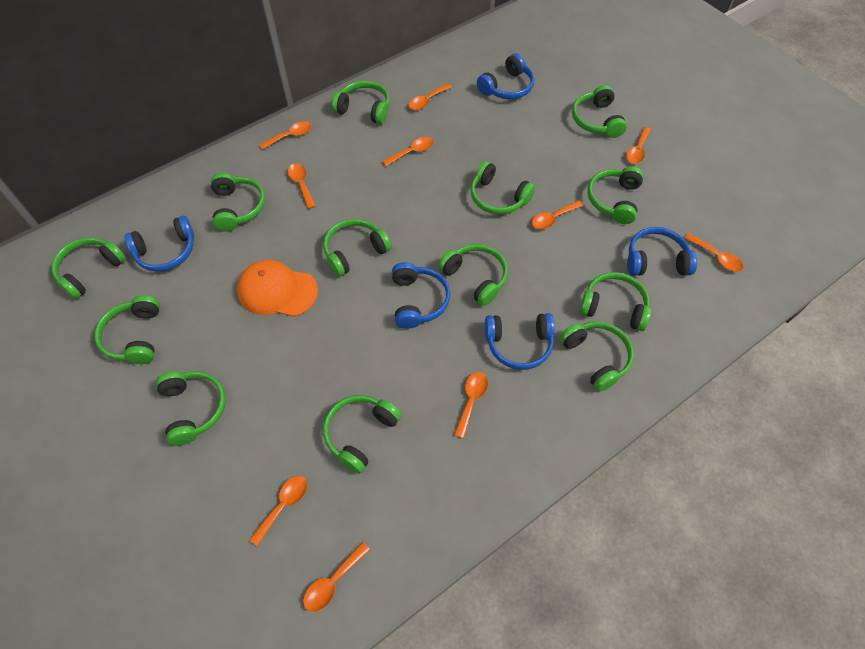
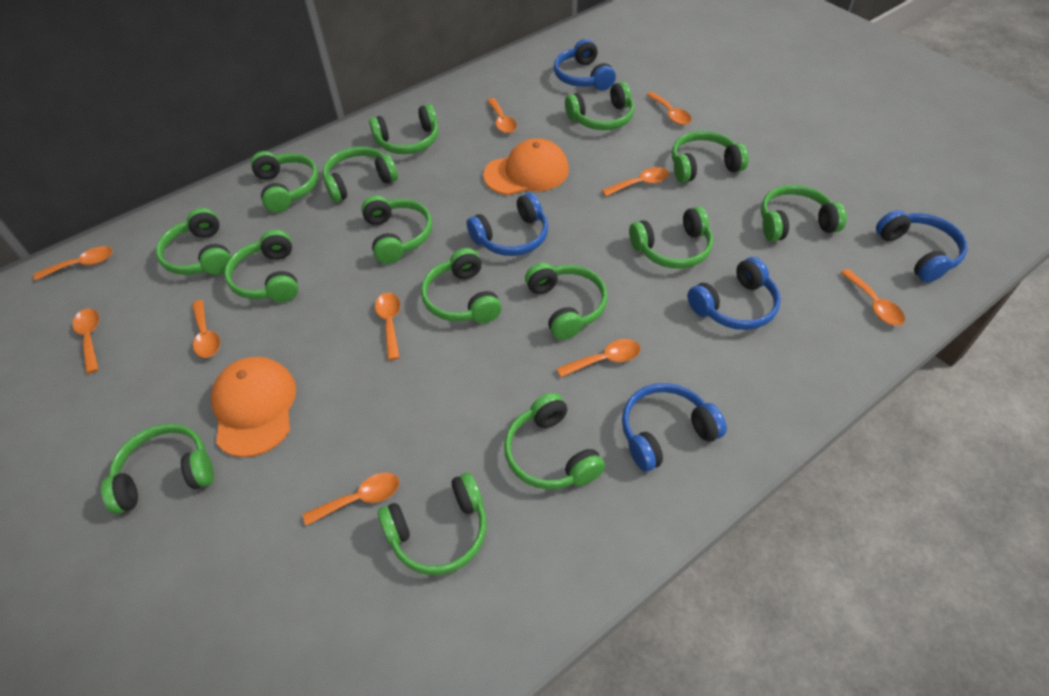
green headphones: 13 -> 15
orange cap: 1 -> 2

